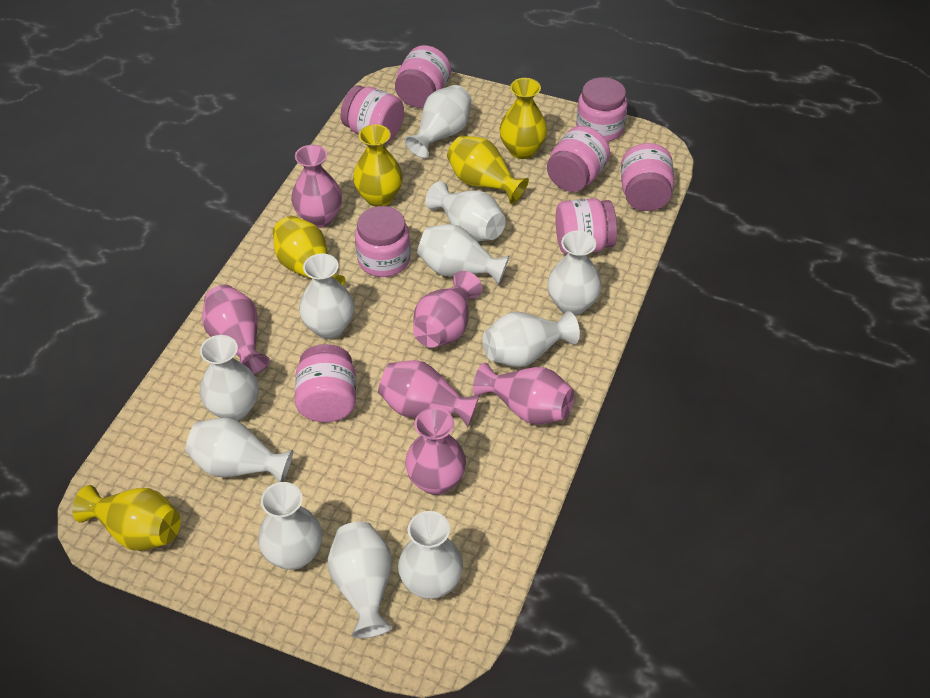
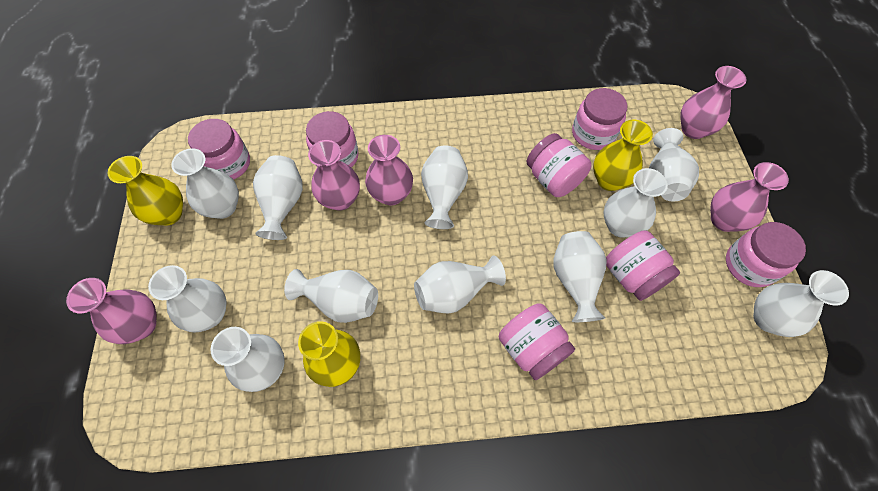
pink jar: 8 -> 7
pink vase: 6 -> 5
yellow vase: 5 -> 3

